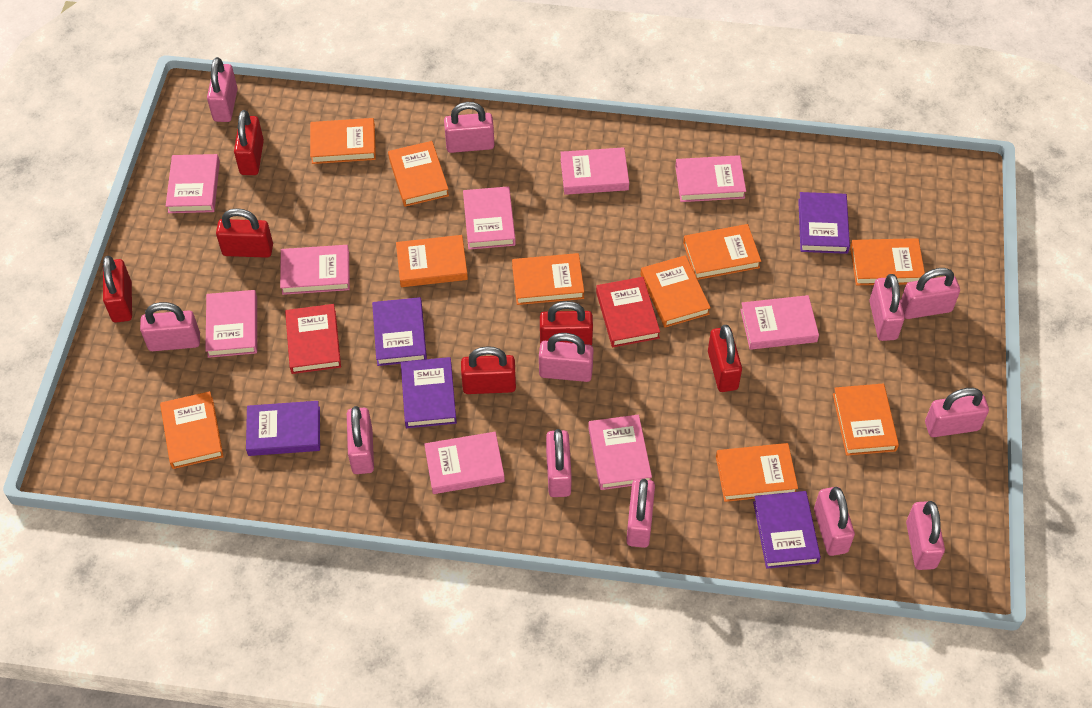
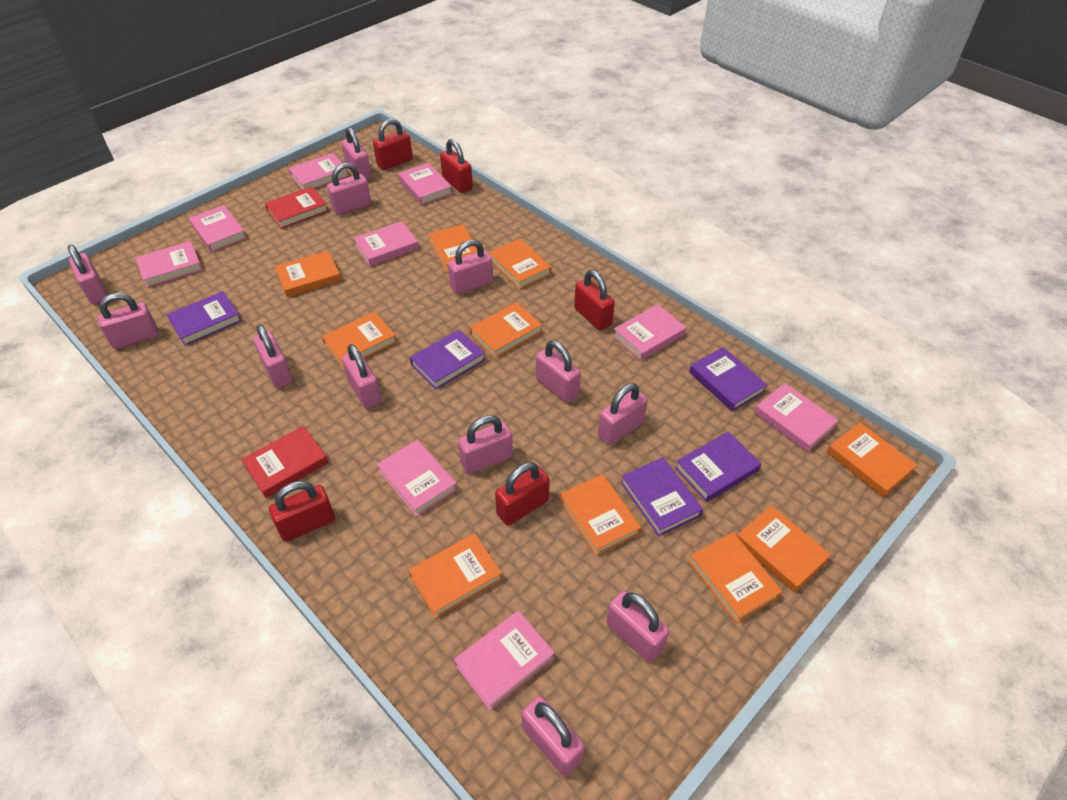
red padlock: 6 -> 5

